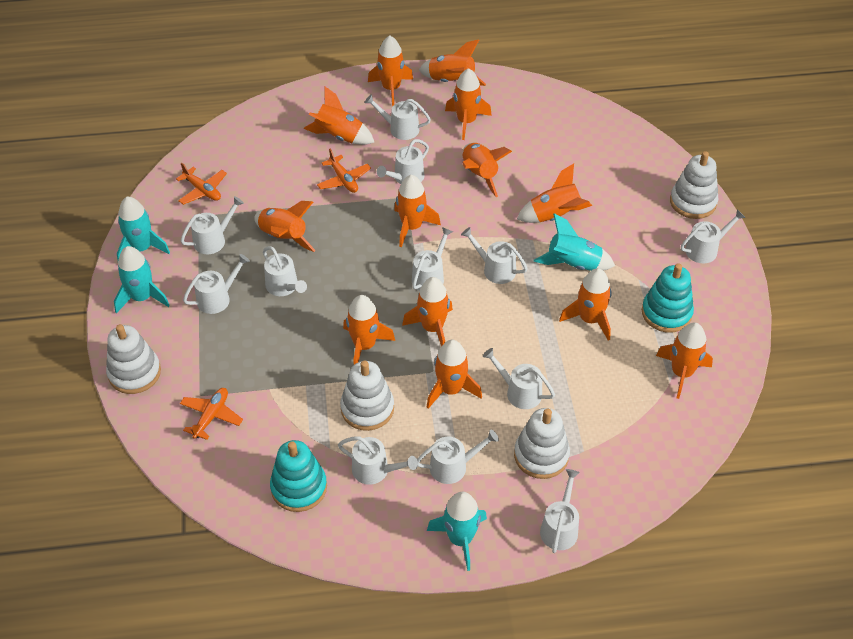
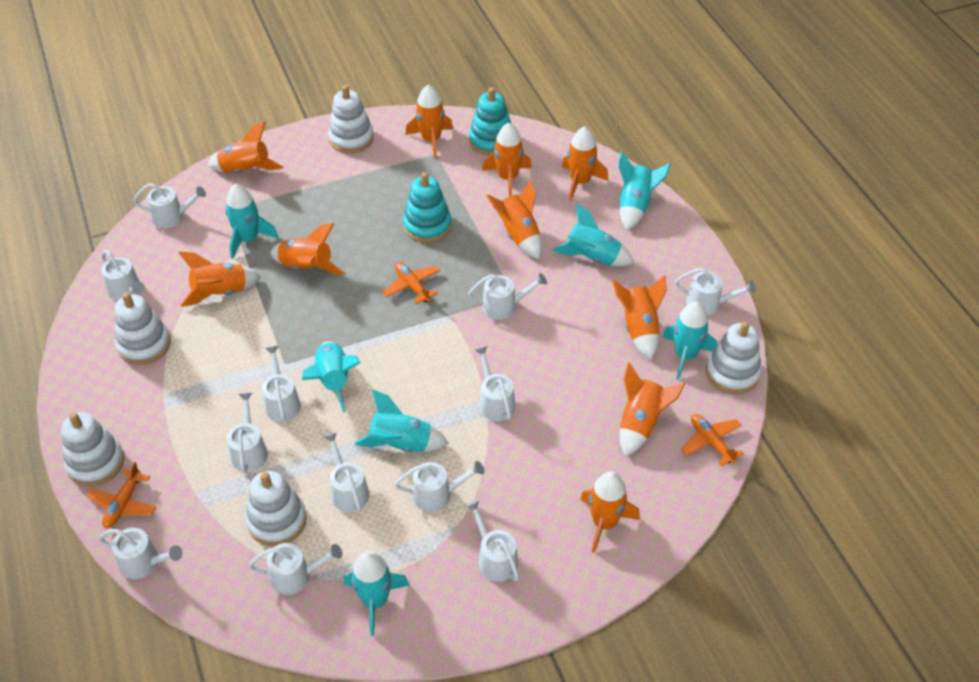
orange rocket: 13 -> 10
turquoise rocket: 4 -> 7
white stacking toy: 4 -> 5

